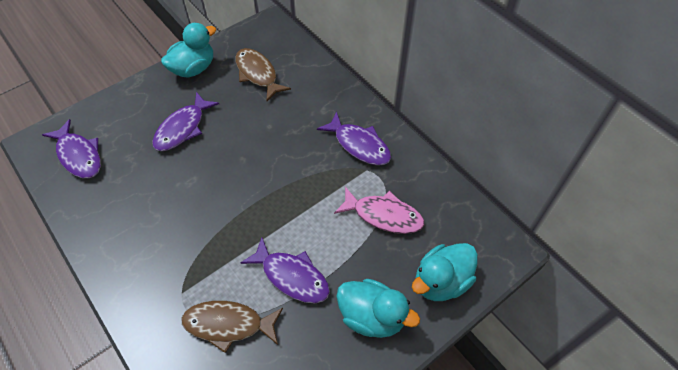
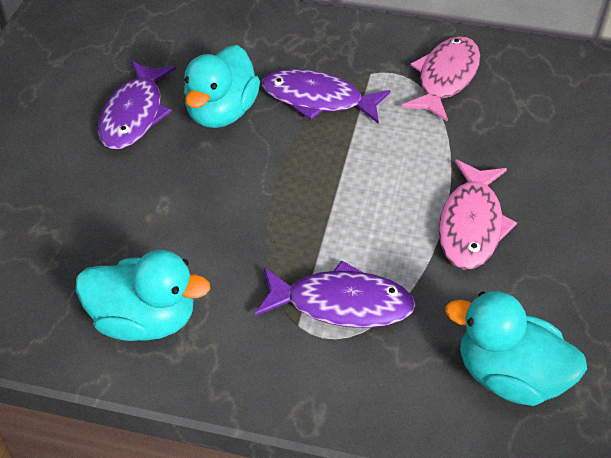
brown fish: 2 -> 0
pink fish: 1 -> 2
purple fish: 4 -> 3

